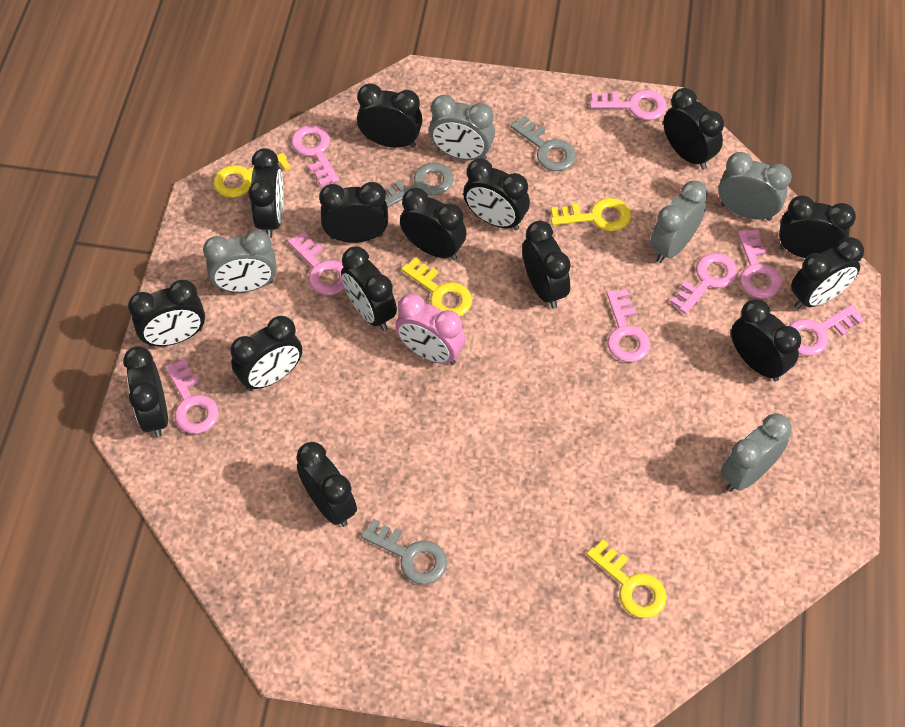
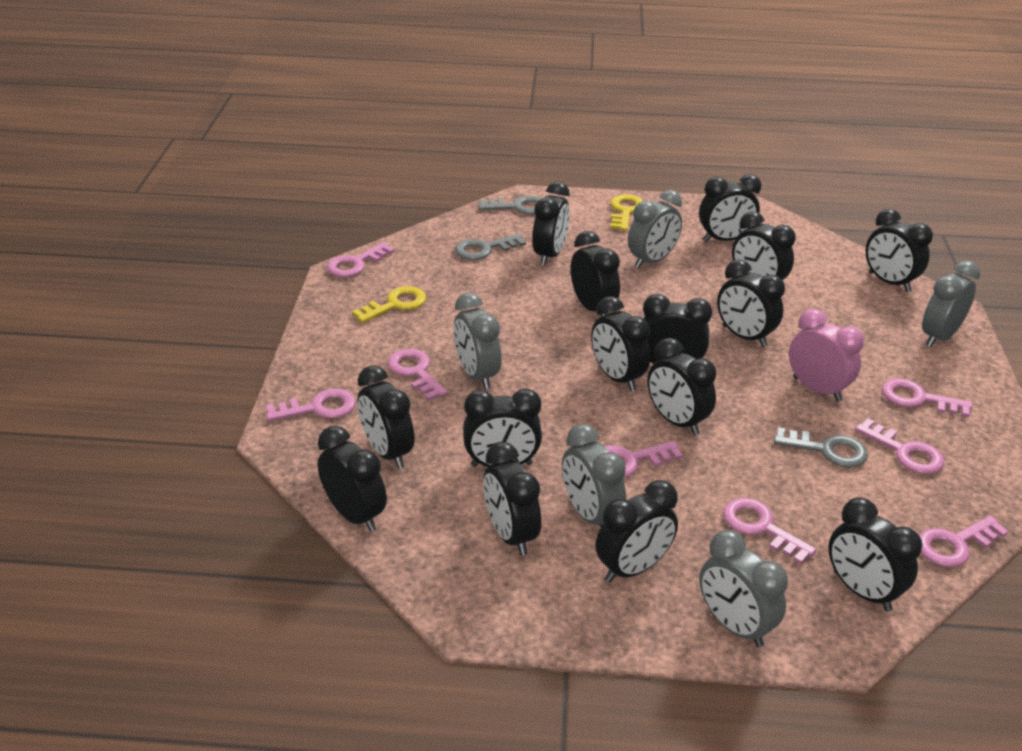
yellow key: 4 -> 2

